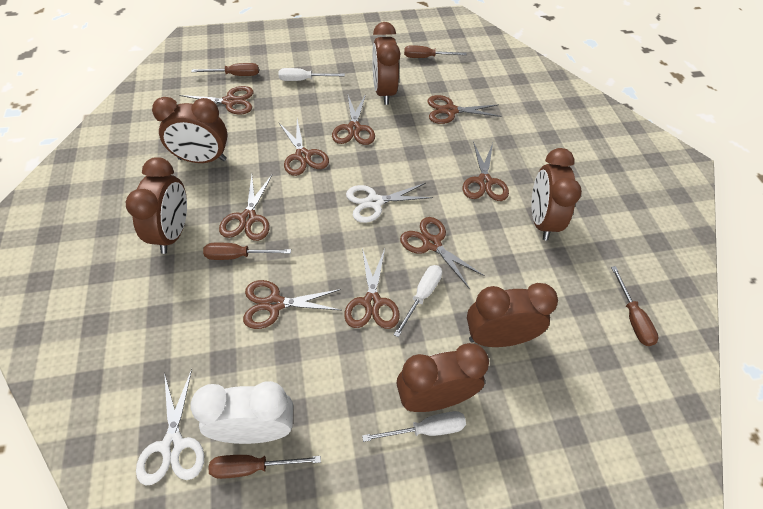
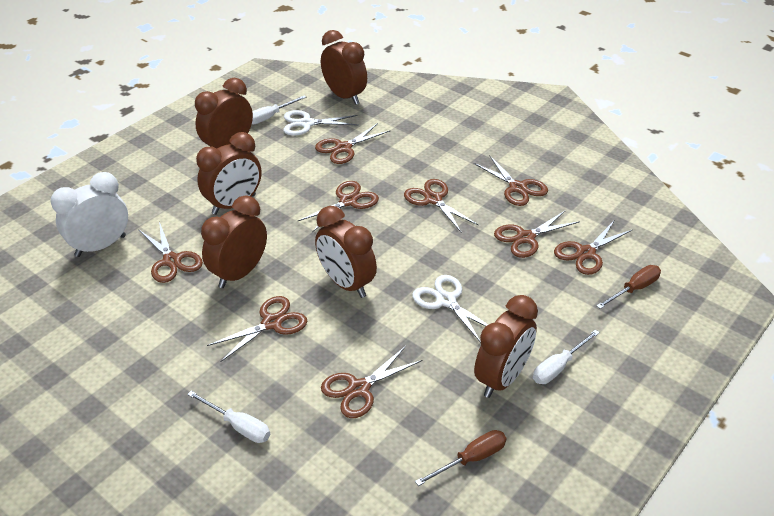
brown screwdriver: 5 -> 2

